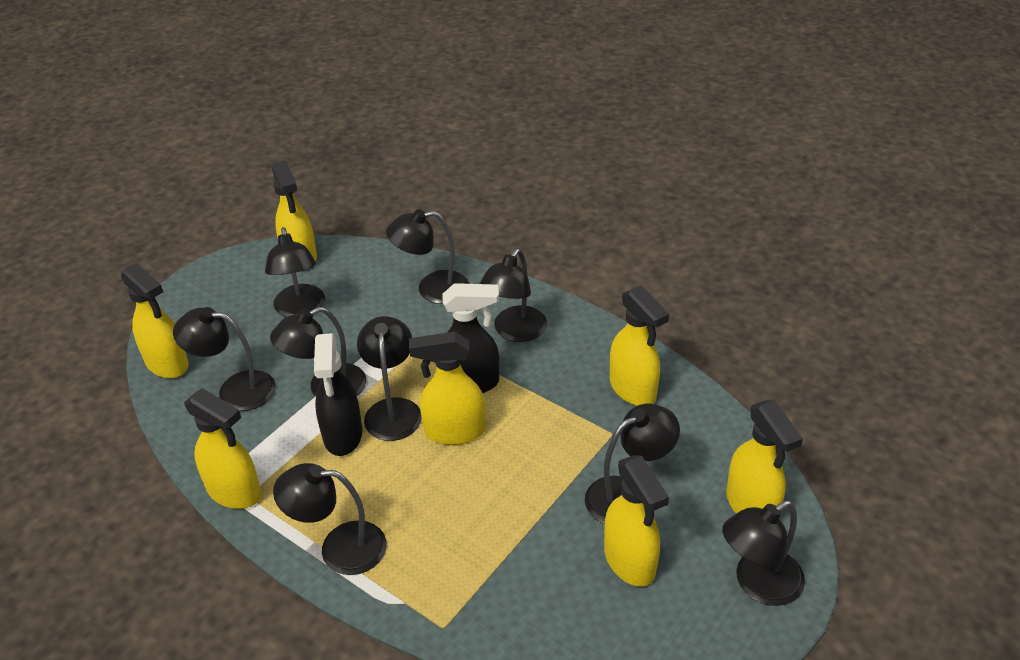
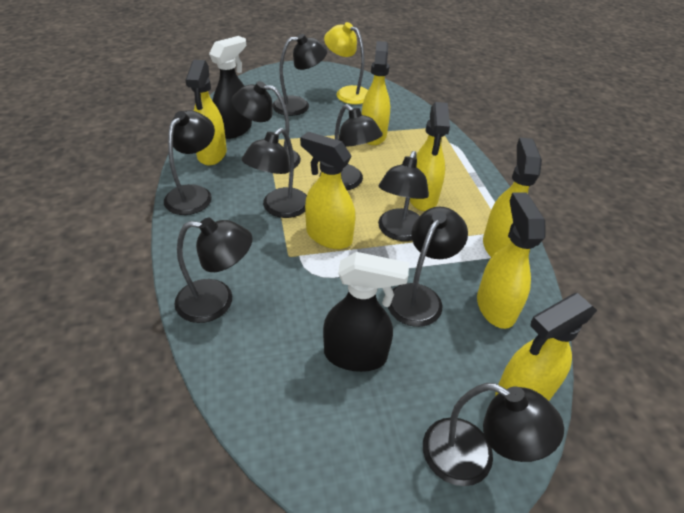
yellow lamp: 0 -> 1

